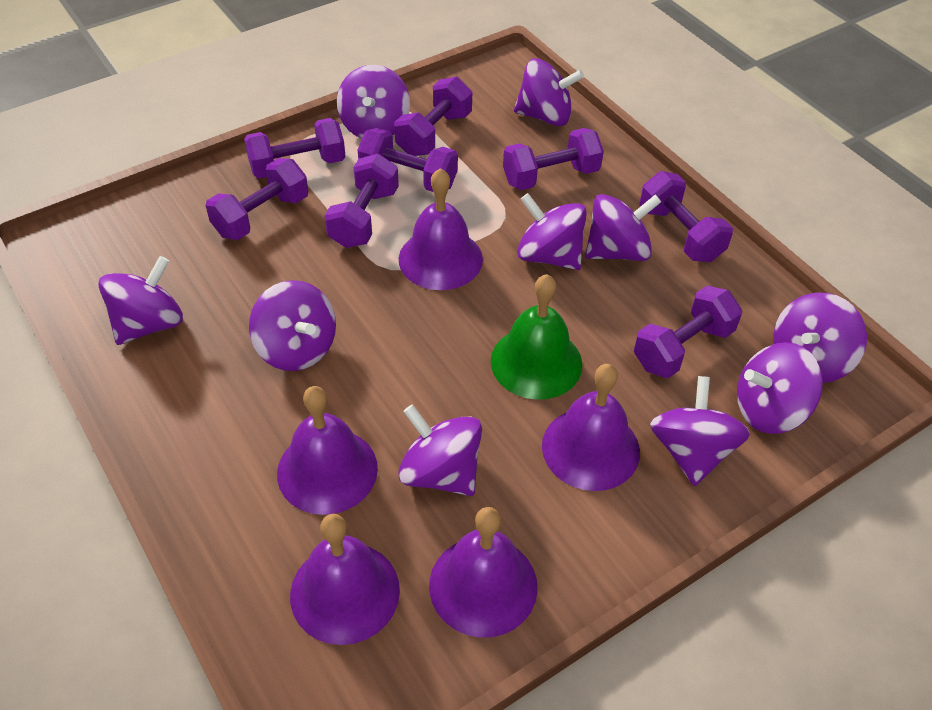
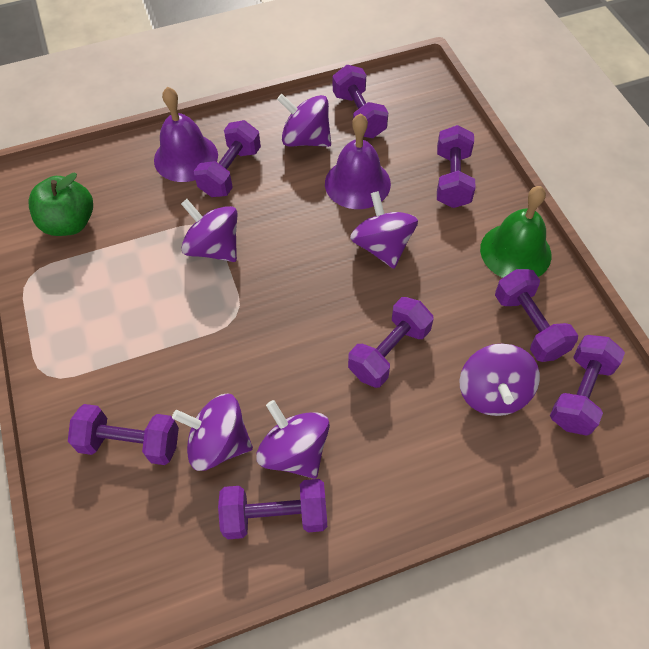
green apple: 0 -> 1
purple bell: 5 -> 2
purple spinning top: 10 -> 6

